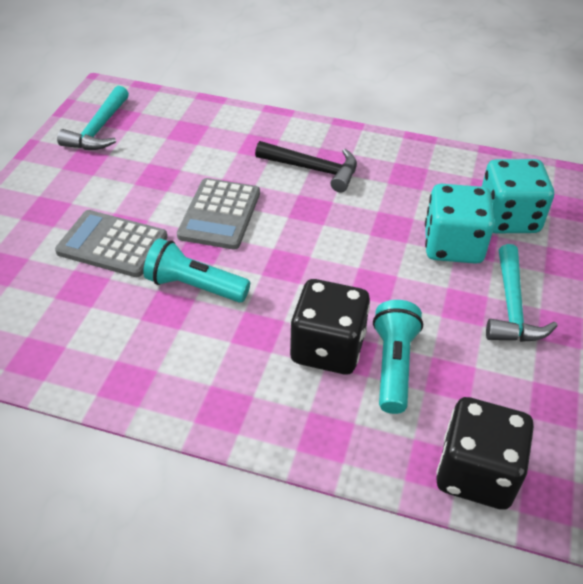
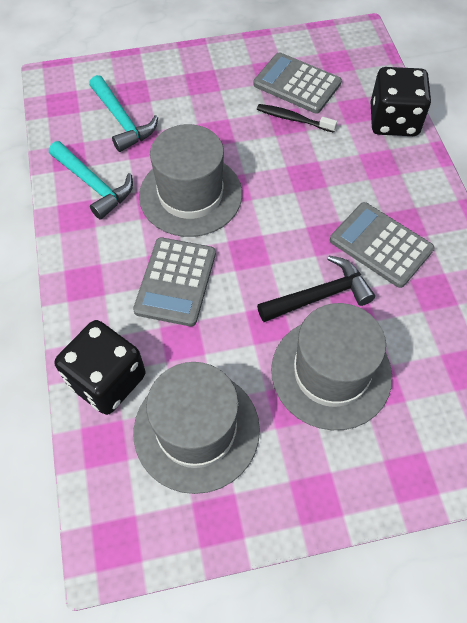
black toothbrush: 0 -> 1
grey calculator: 2 -> 3
grey hat: 0 -> 3
turquoise dice: 2 -> 0
turquoise flashlight: 2 -> 0

